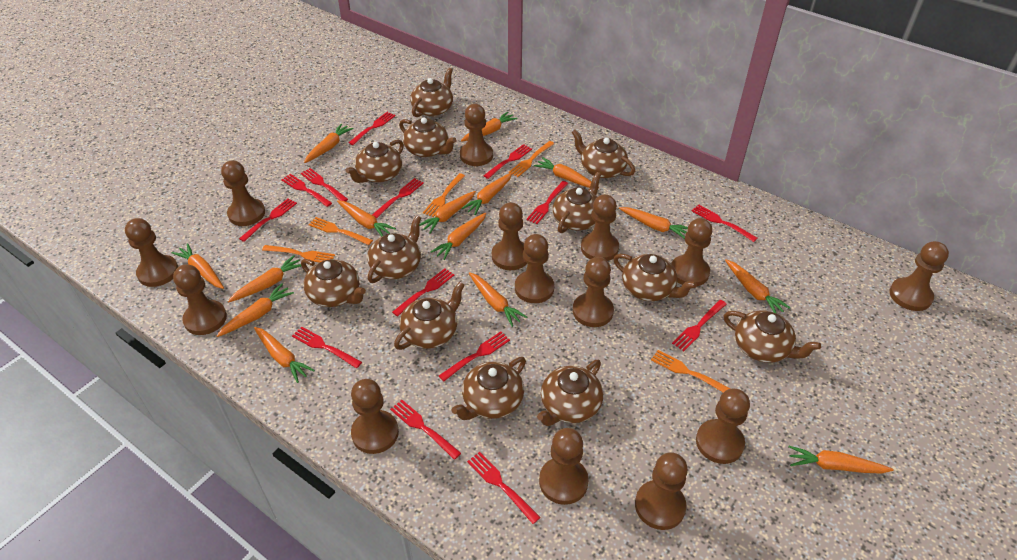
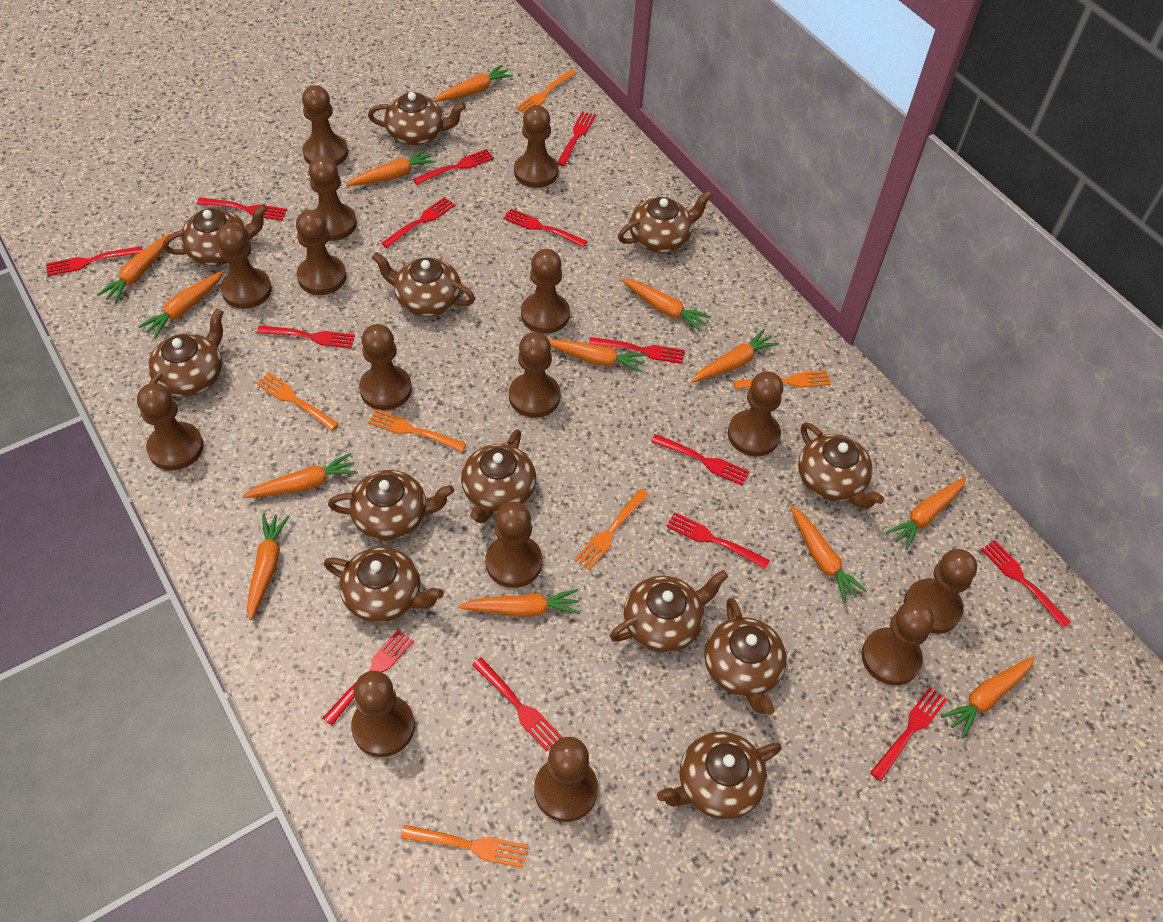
brown pawn: 14 -> 15
orange carrot: 15 -> 13
orange fork: 5 -> 6

